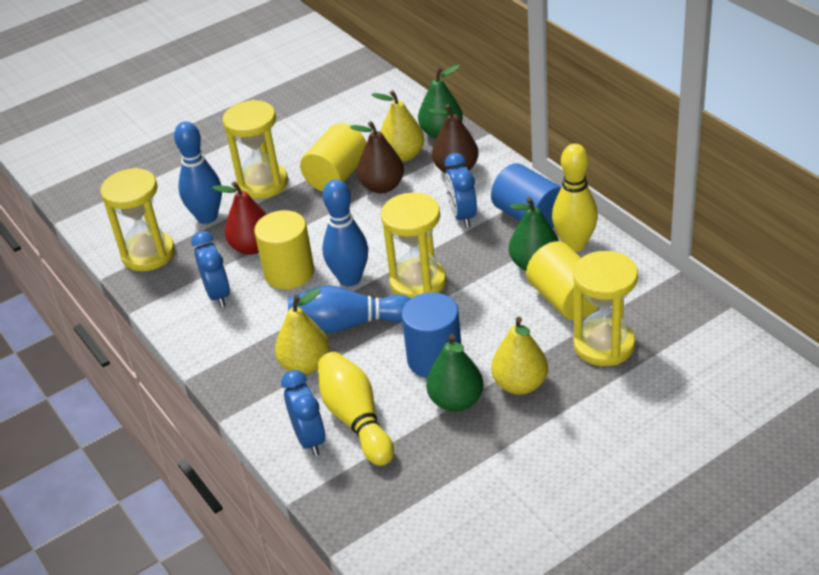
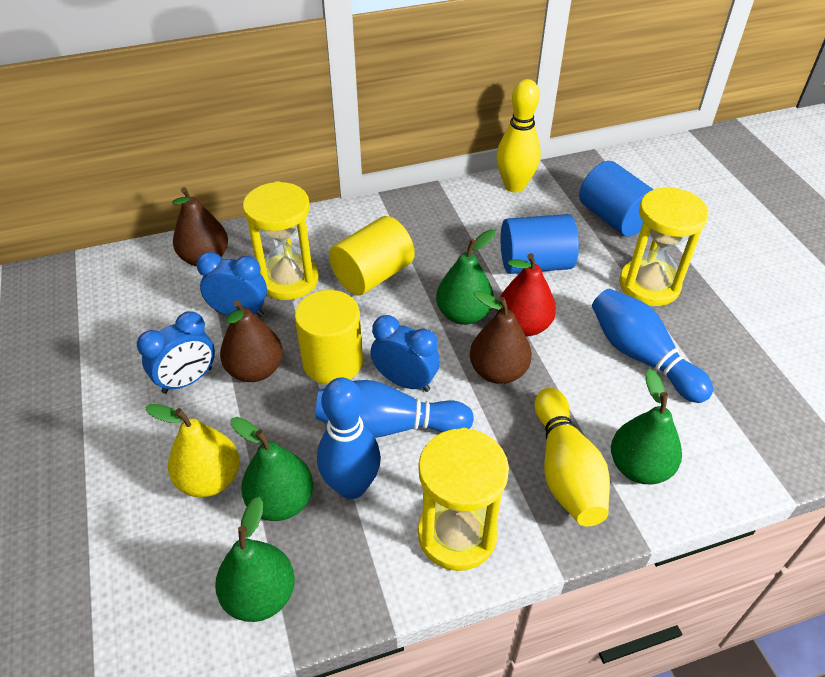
brown pear: 2 -> 3
green pear: 3 -> 4
yellow cylinder: 3 -> 2
yellow hourglass: 4 -> 3
yellow pear: 3 -> 1

